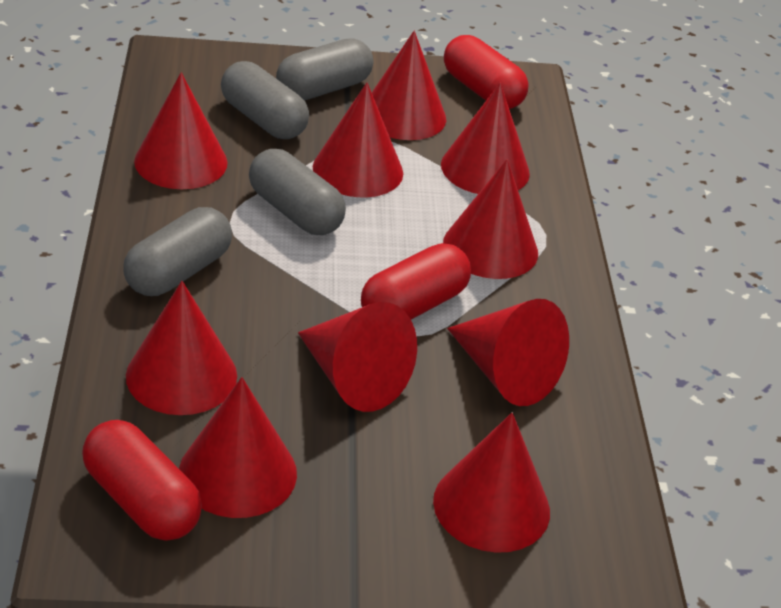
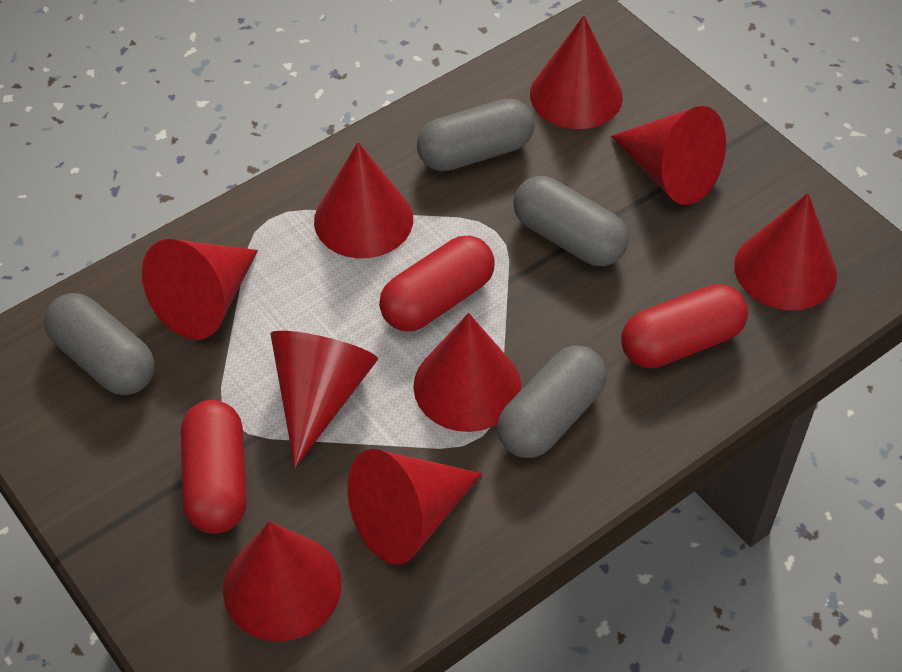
red cone: 10 -> 9

